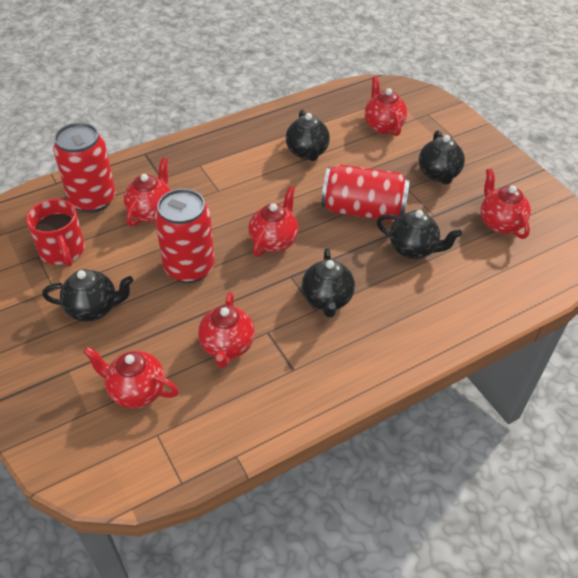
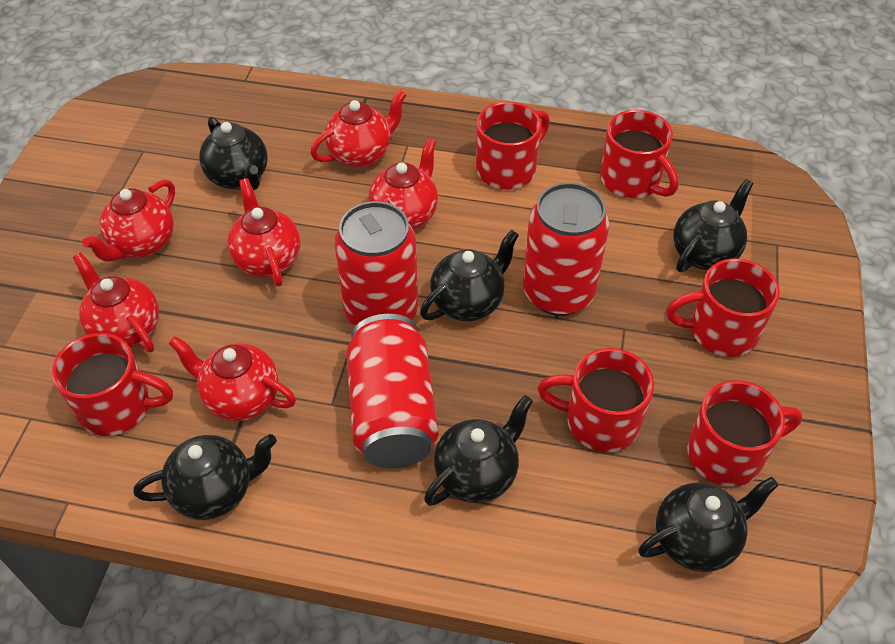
black teapot: 5 -> 6
red mug: 1 -> 6

